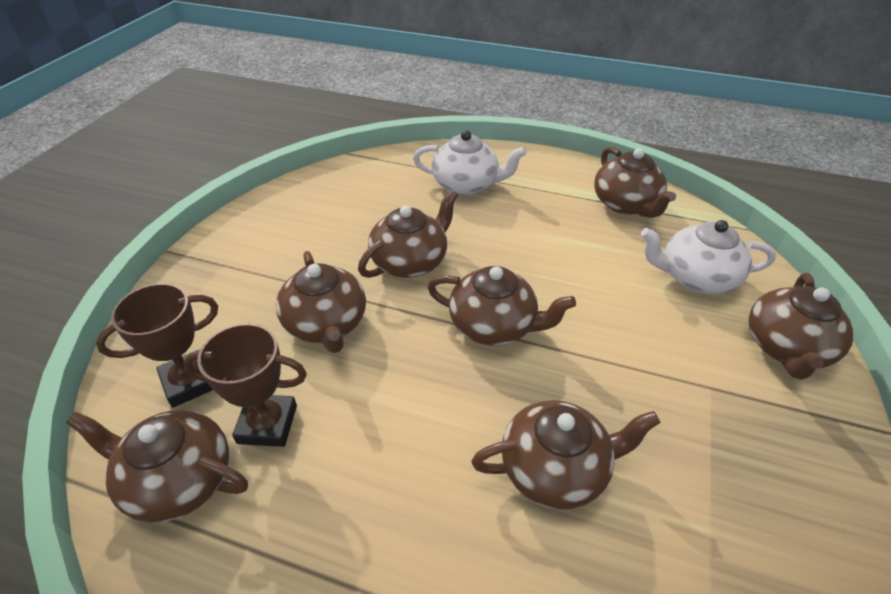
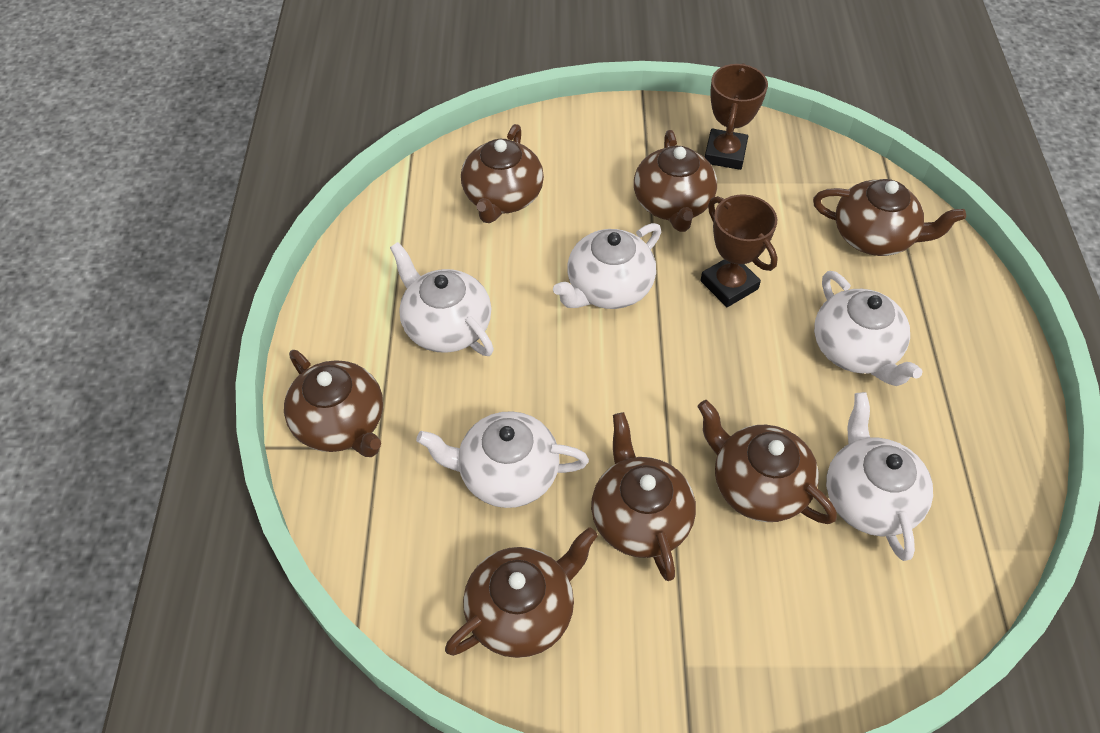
white teapot: 2 -> 5

